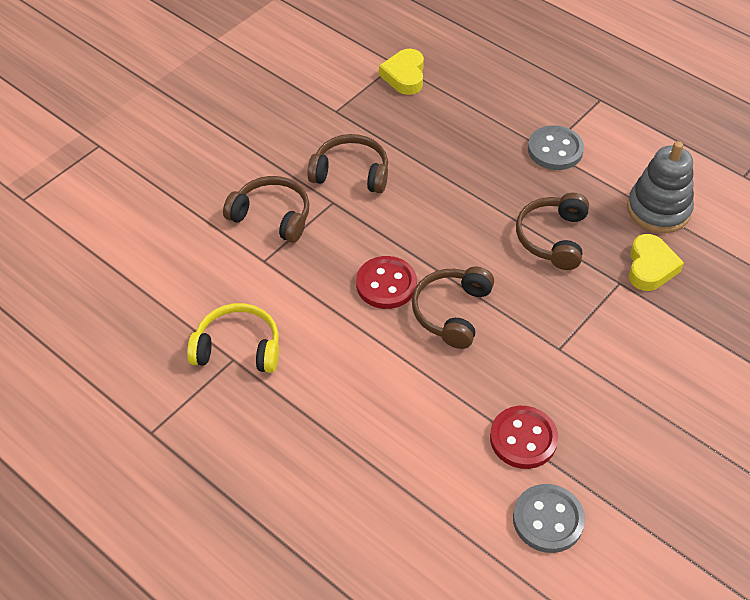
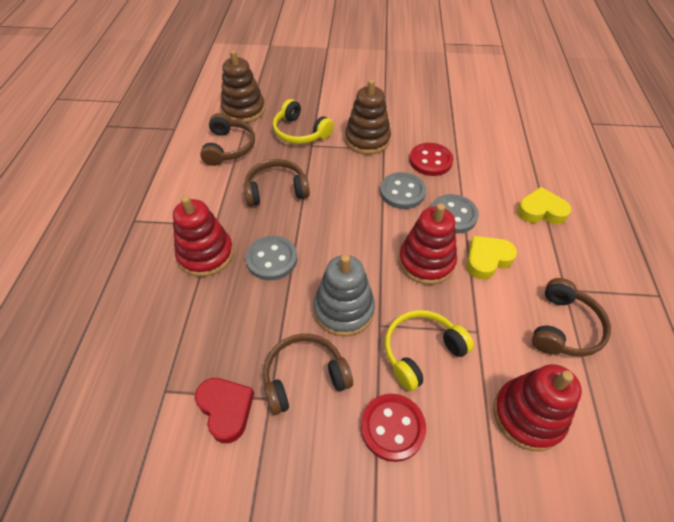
brown stacking toy: 0 -> 2
grey button: 2 -> 3
red heart: 0 -> 1
red stacking toy: 0 -> 3
yellow headphones: 1 -> 2

